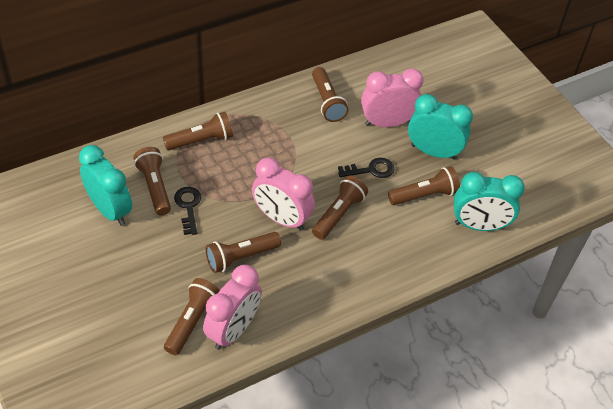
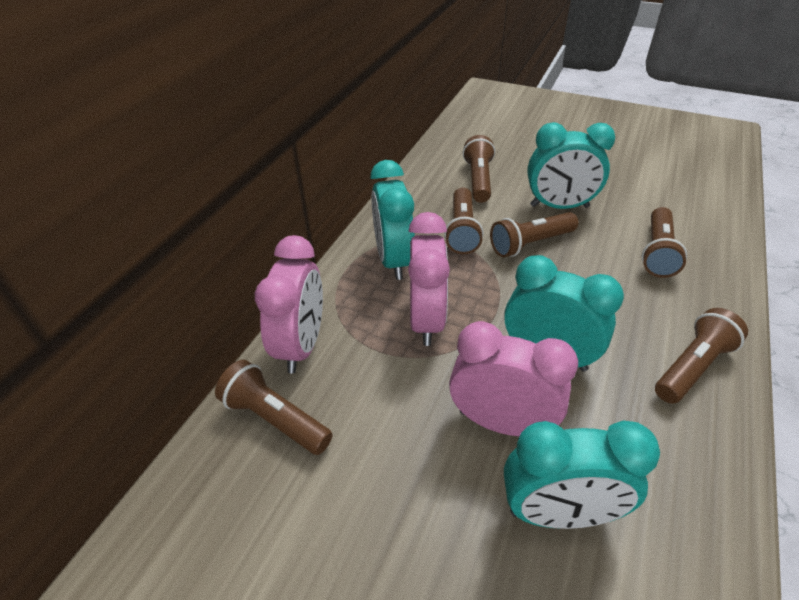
black key: 2 -> 0
brown flashlight: 7 -> 6
turquoise clock: 3 -> 4

